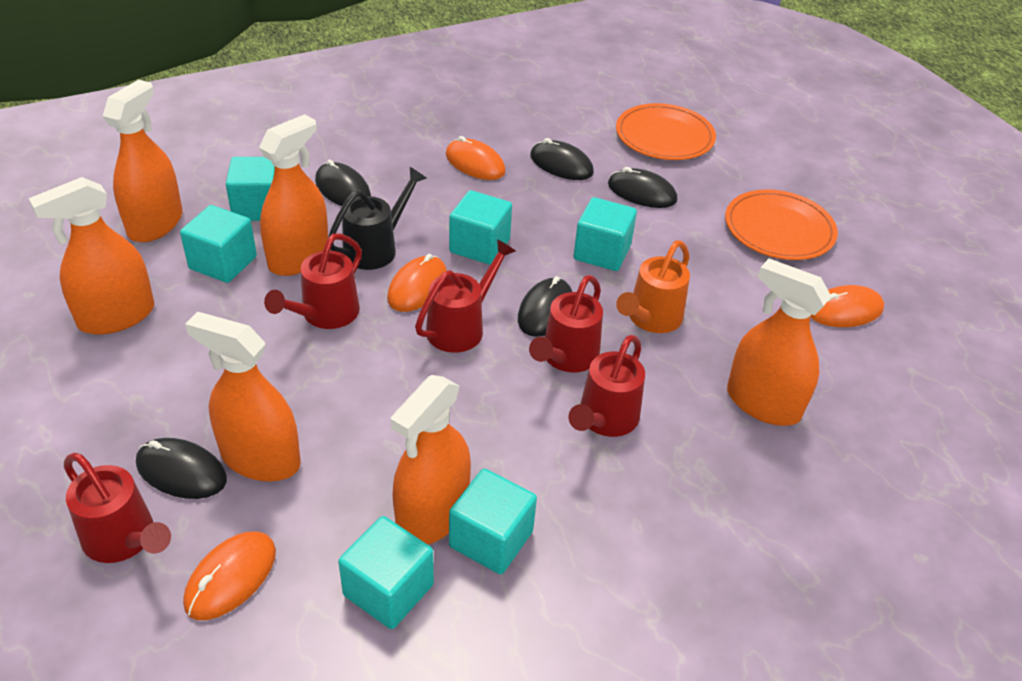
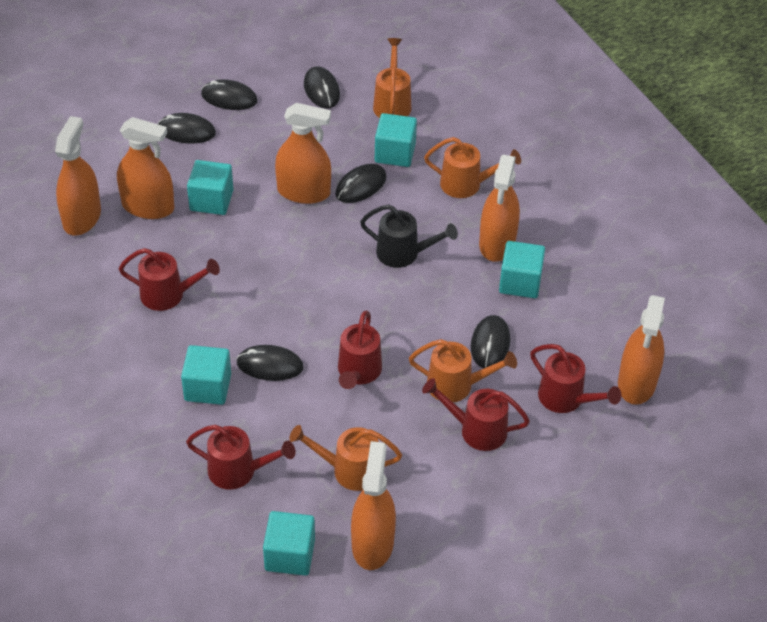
black mouse: 5 -> 6
orange mouse: 4 -> 0
orange plate: 2 -> 0
orange watering can: 1 -> 4
turquoise cube: 6 -> 5

